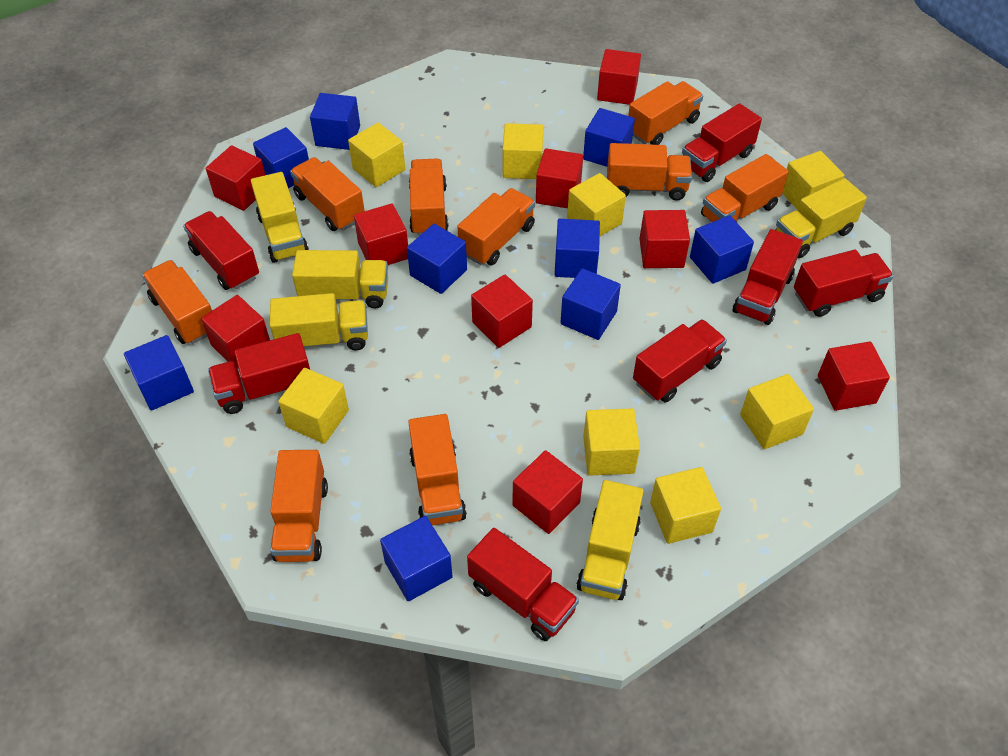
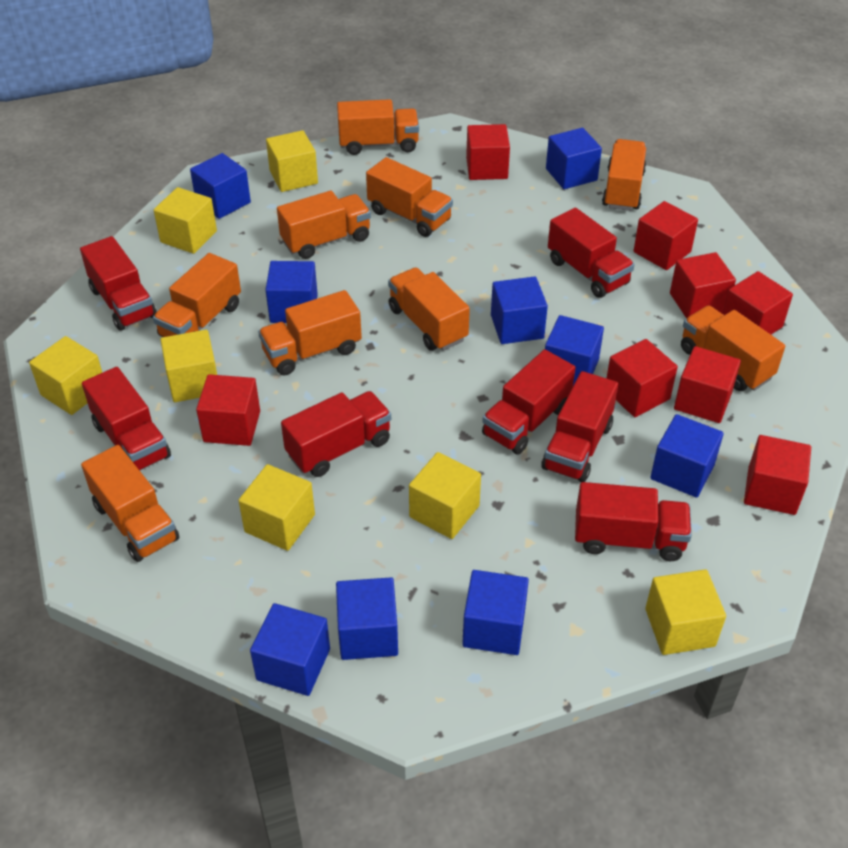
red cube: 9 -> 8
yellow cube: 8 -> 7
yellow truck: 5 -> 0

